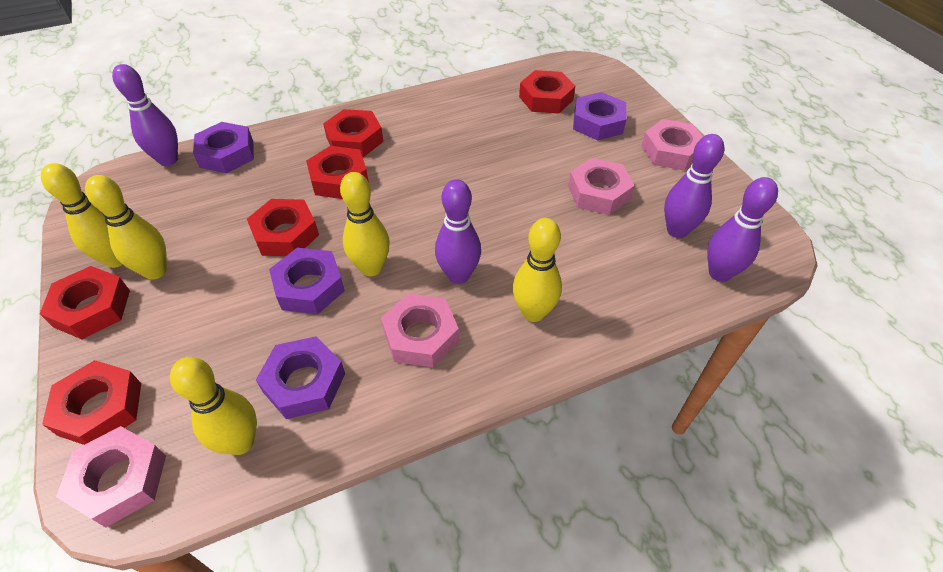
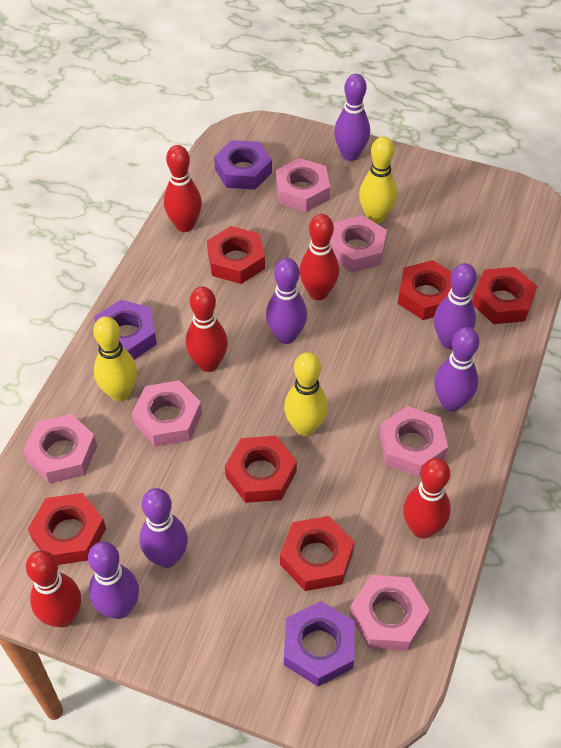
pink nut: 4 -> 6
purple bowling pin: 4 -> 6
purple nut: 4 -> 3
red bowling pin: 0 -> 5
yellow bowling pin: 5 -> 3

